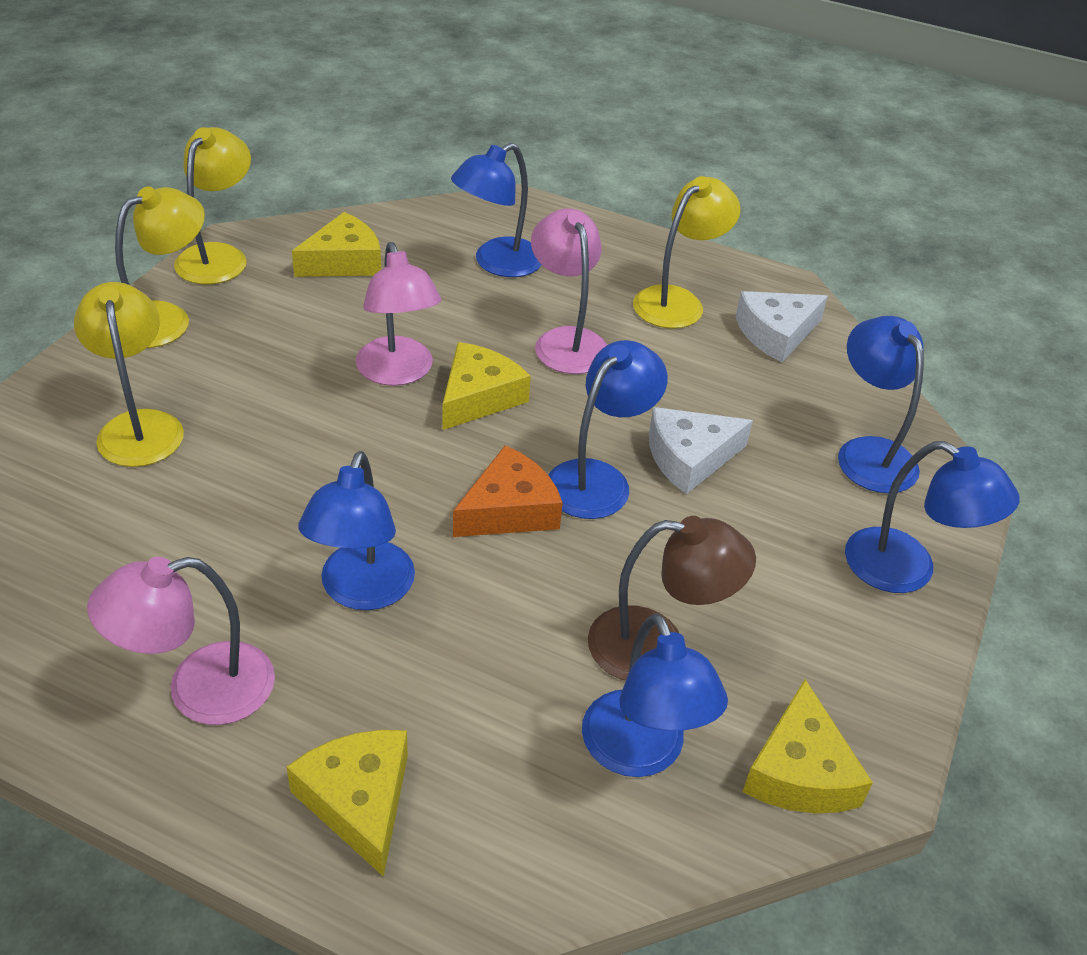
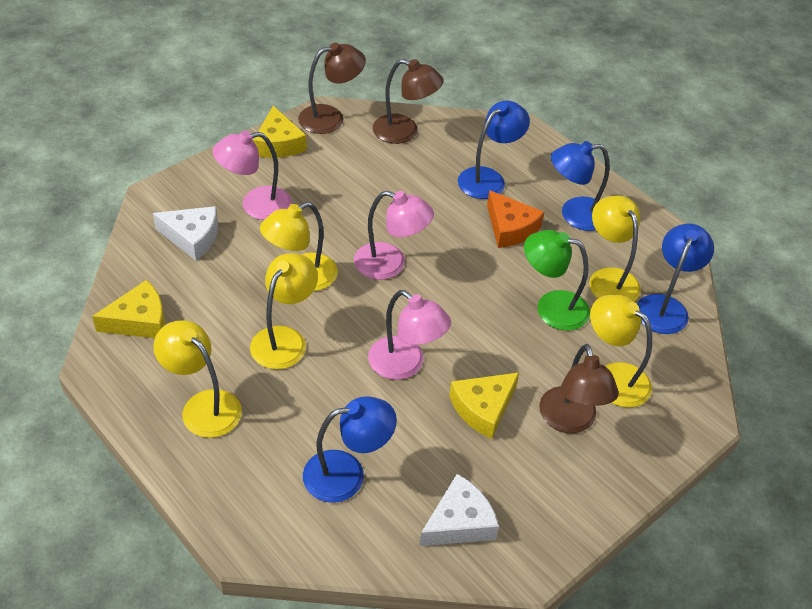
blue lamp: 6 -> 4
brown lamp: 1 -> 3
green lamp: 0 -> 1
yellow cheese: 4 -> 3
yellow lamp: 4 -> 5

